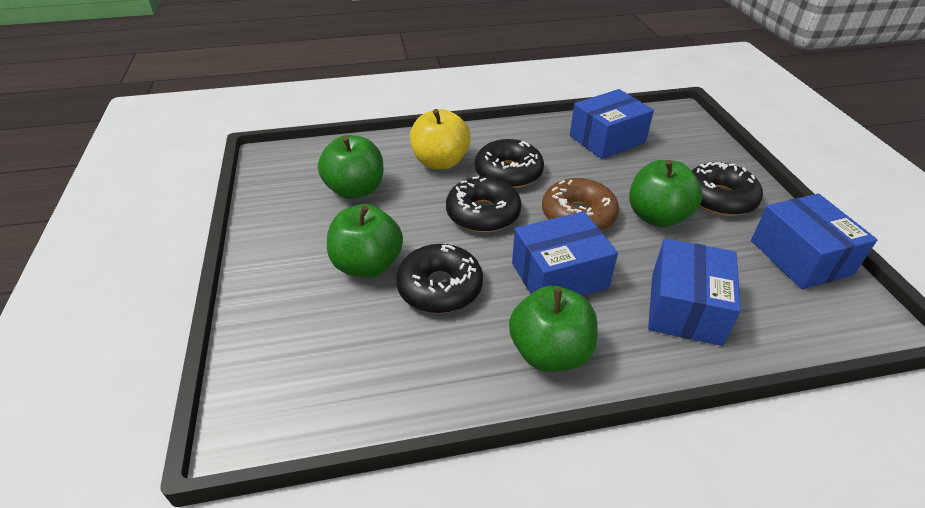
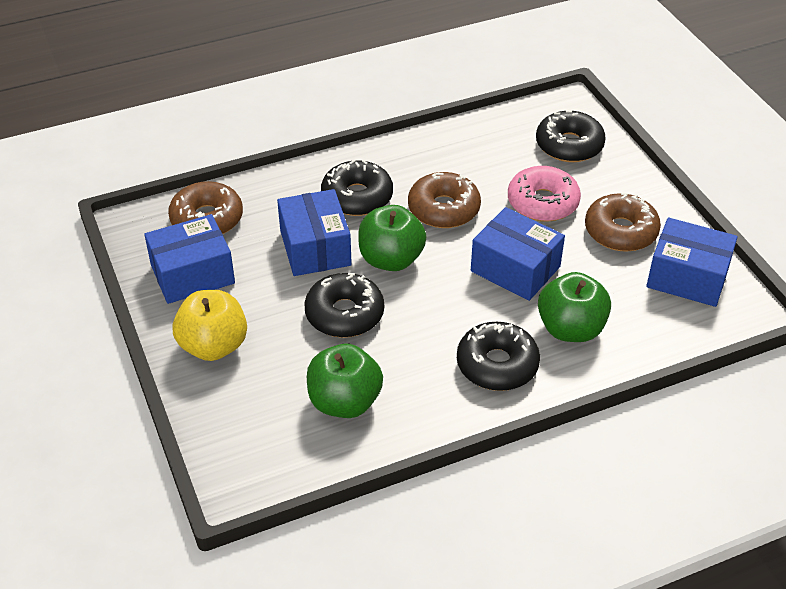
brown donut: 1 -> 3
green apple: 4 -> 3
pink donut: 0 -> 1

